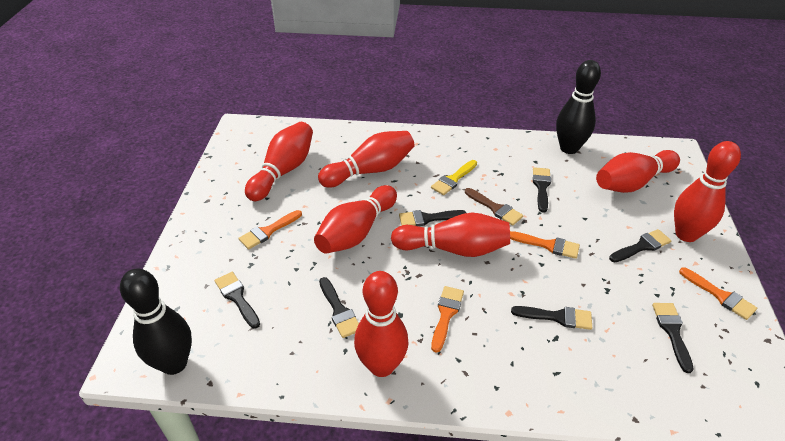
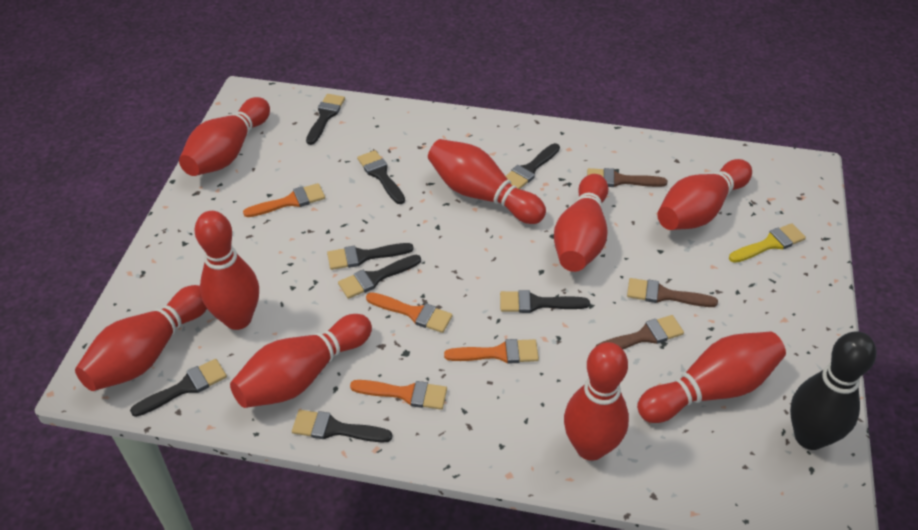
black bowling pin: 2 -> 1
black brush: 7 -> 8
brown brush: 1 -> 3
red bowling pin: 7 -> 9

